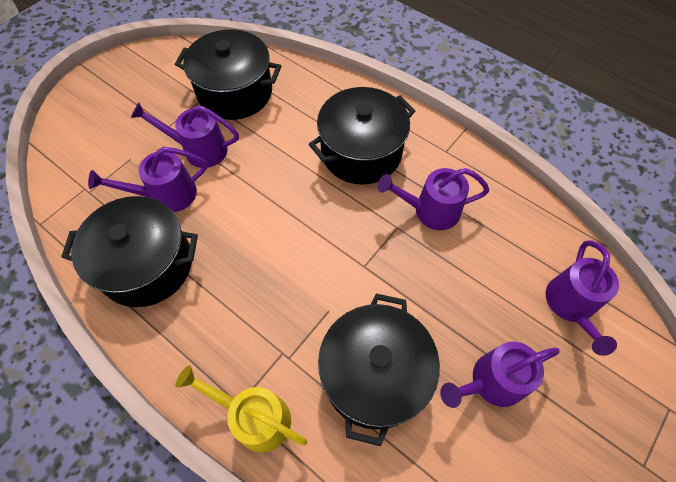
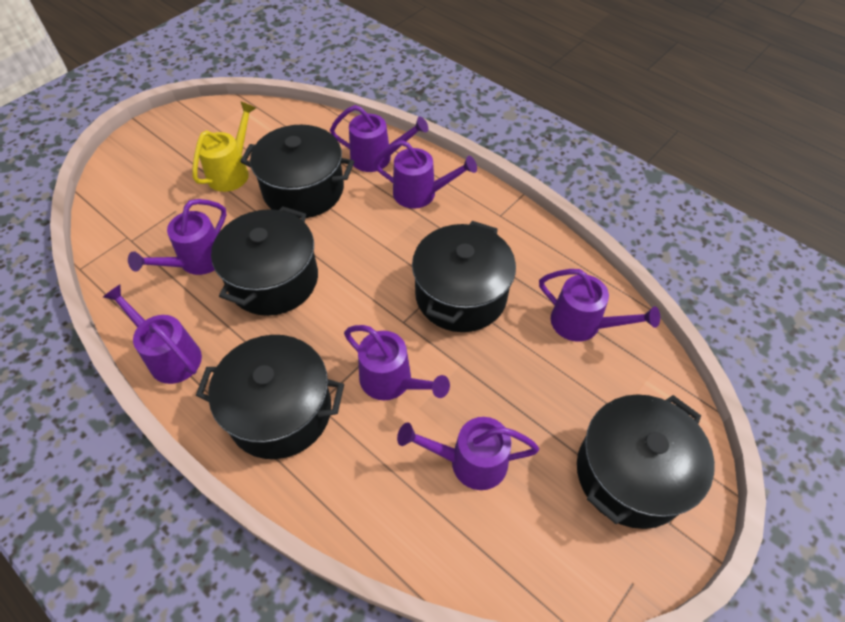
black pot: 4 -> 5
purple watering can: 5 -> 7

